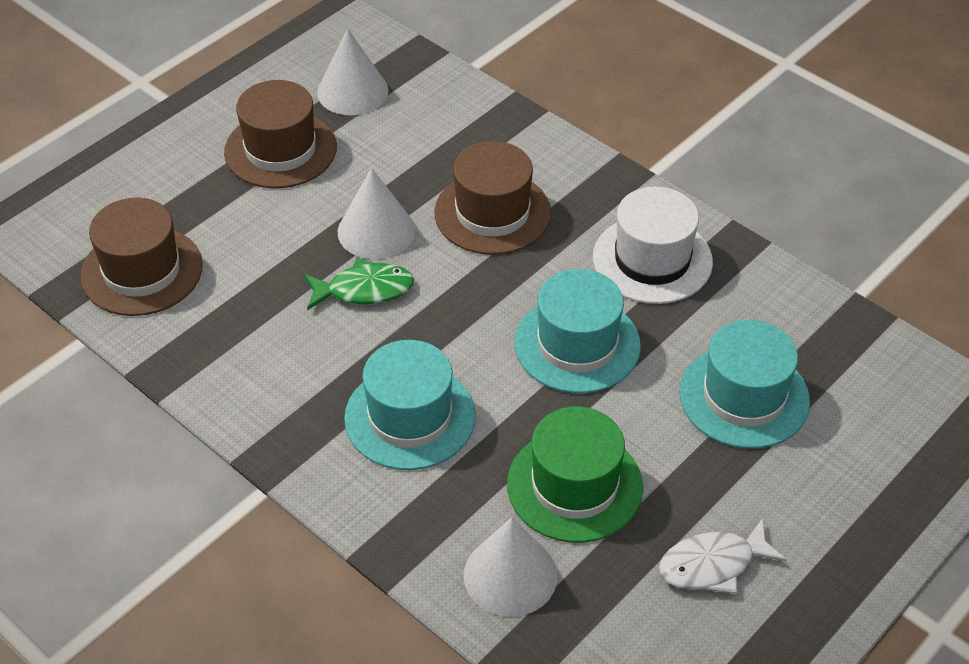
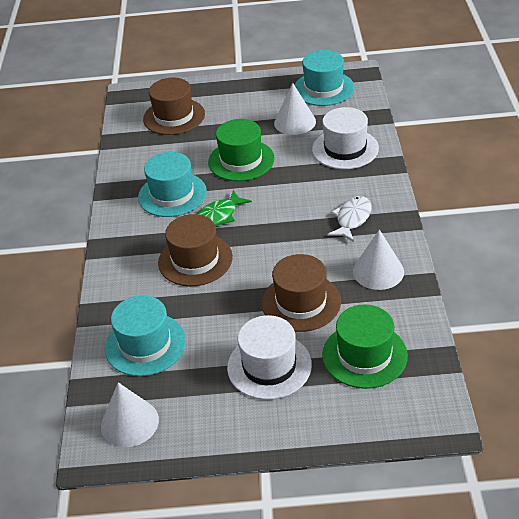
green hat: 1 -> 2
white hat: 1 -> 2

